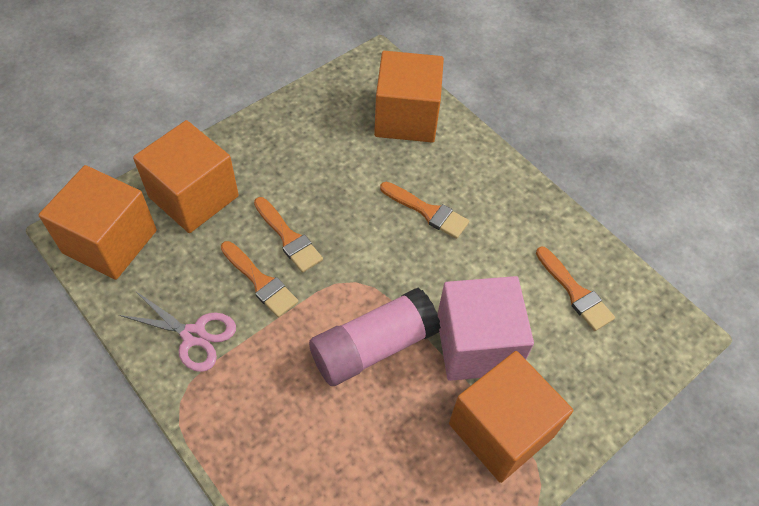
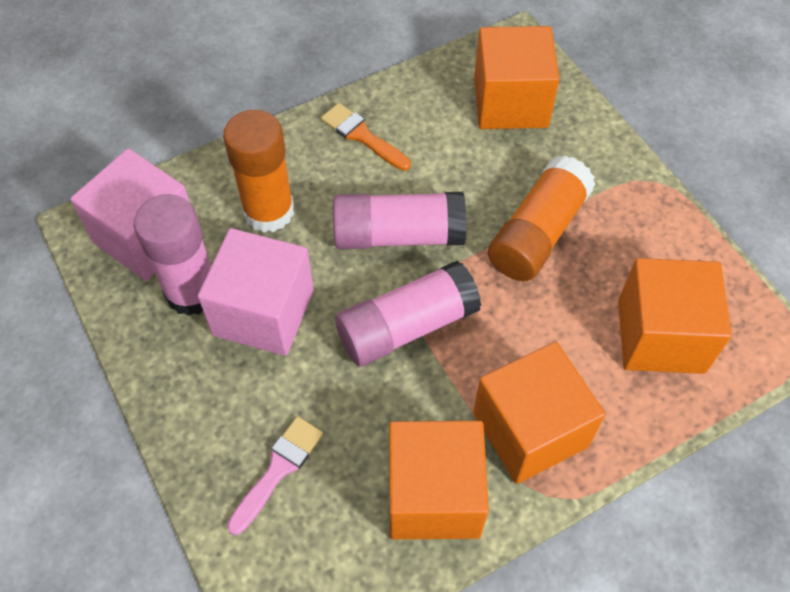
orange brush: 4 -> 1
orange glue stick: 0 -> 2
pink brush: 0 -> 1
pink cube: 1 -> 2
pink glue stick: 1 -> 3
pink scissors: 1 -> 0

